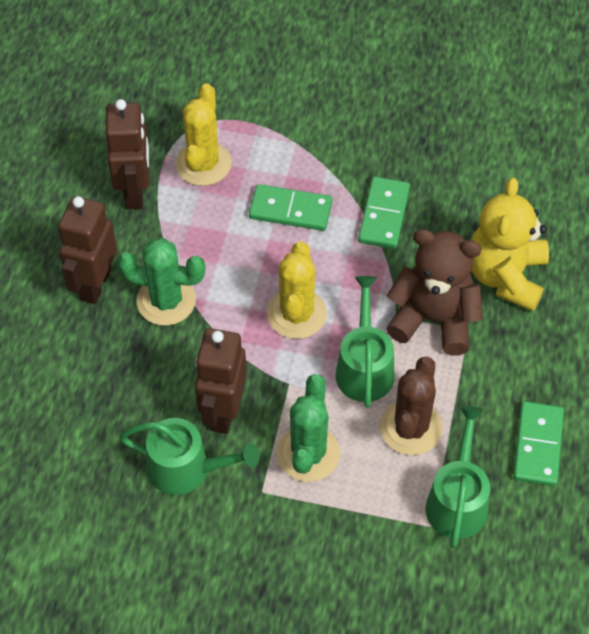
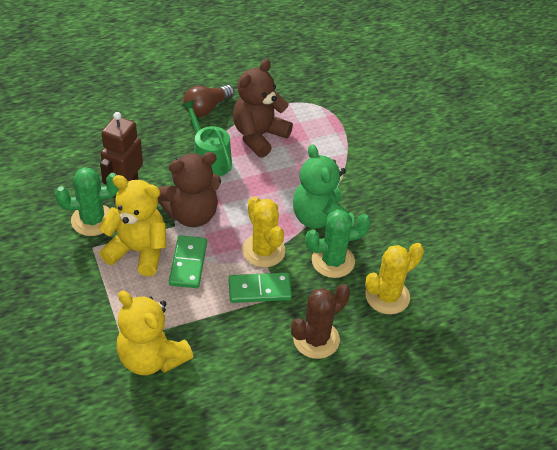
brown light bulb: 0 -> 1
brown robot: 3 -> 1
brown teddy bear: 1 -> 2
green domino: 3 -> 2
green teddy bear: 0 -> 1
green watering can: 3 -> 1
yellow teddy bear: 1 -> 2

